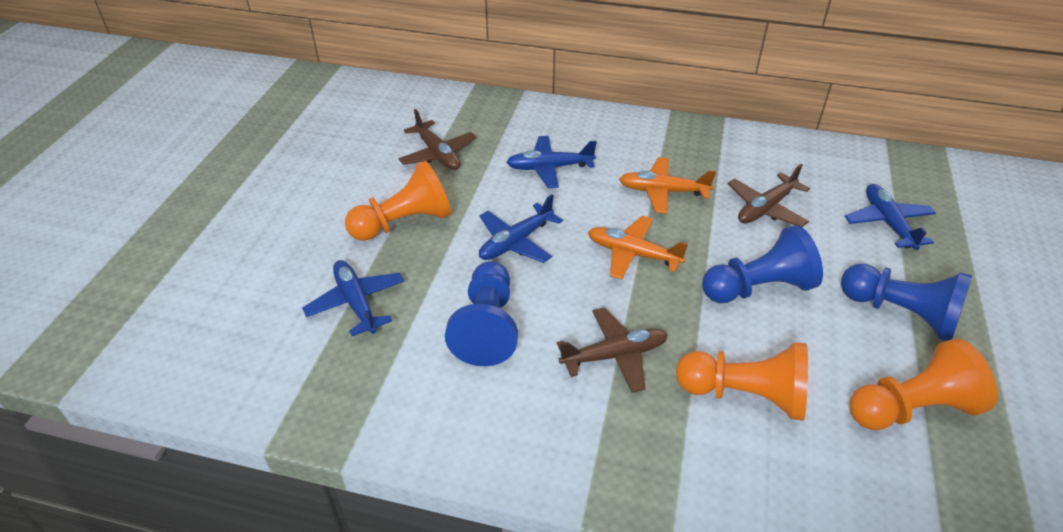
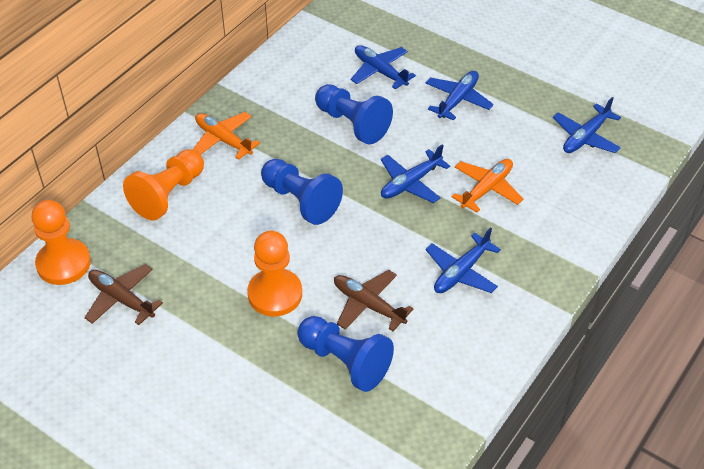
blue plane: 4 -> 5
brown plane: 3 -> 2

